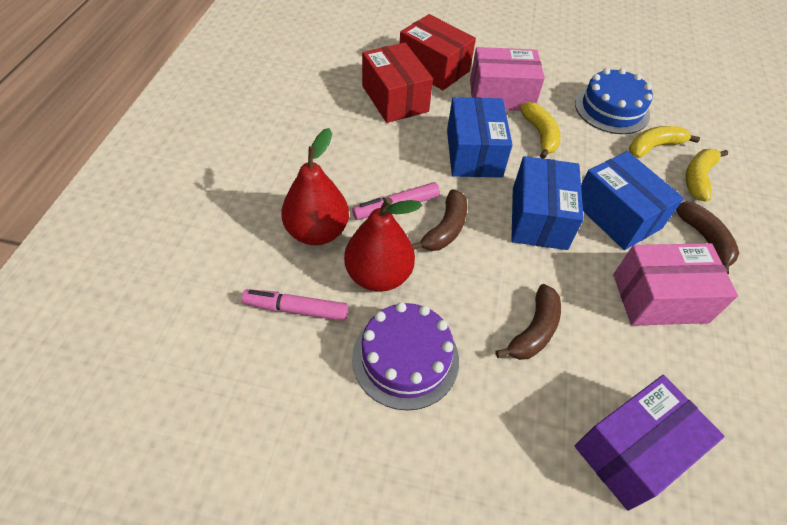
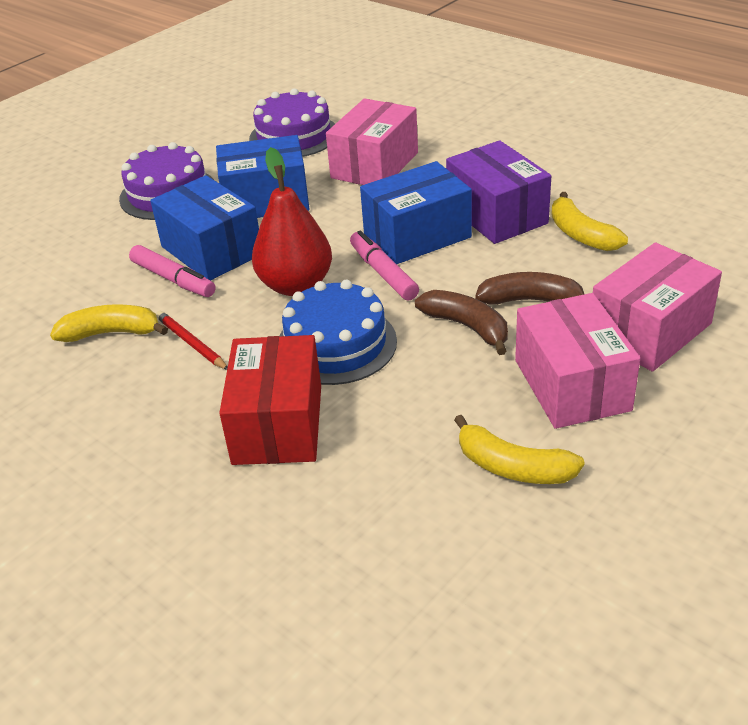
brown banana: 3 -> 2
pink box: 2 -> 3
purple cake: 1 -> 2
red box: 2 -> 1
red pear: 2 -> 1
red pencil: 0 -> 1

